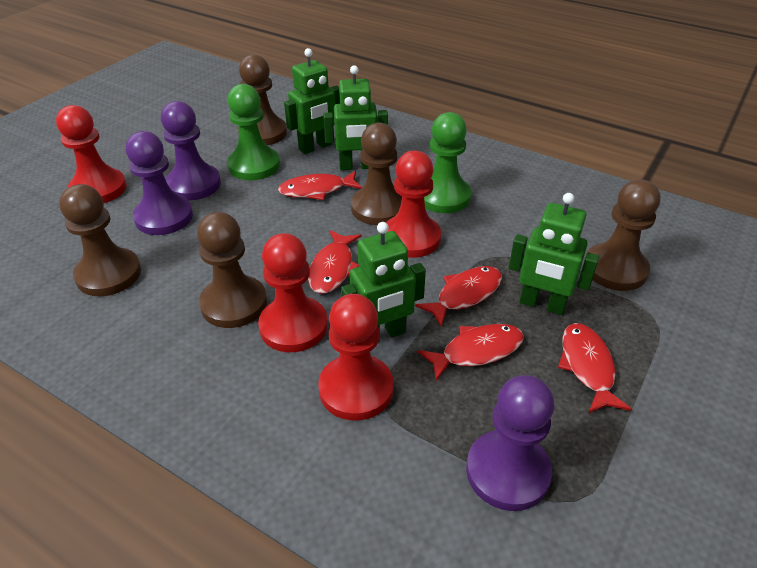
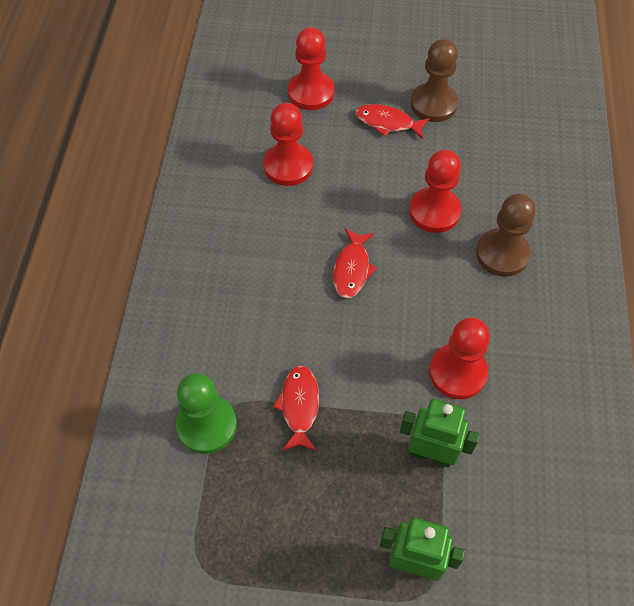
brown pawn: 5 -> 2
green pawn: 2 -> 1
green robot: 4 -> 2
purple pawn: 3 -> 0
red fish: 5 -> 3

